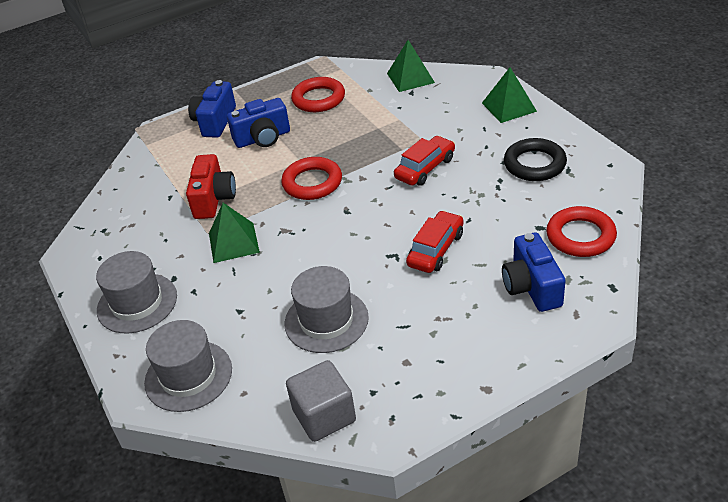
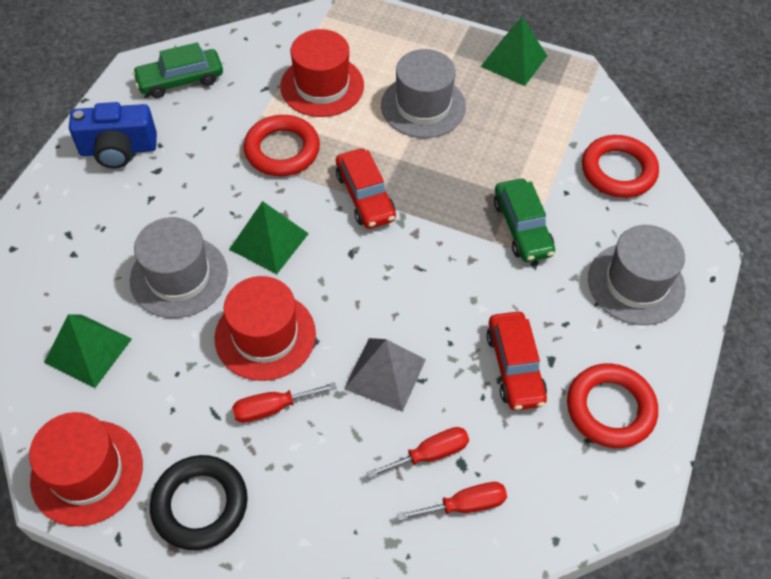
blue camera: 3 -> 1
green car: 0 -> 2
grey cube: 1 -> 0
grey pyramid: 0 -> 1
red camera: 1 -> 0
red hat: 0 -> 3
red screwdriver: 0 -> 3

